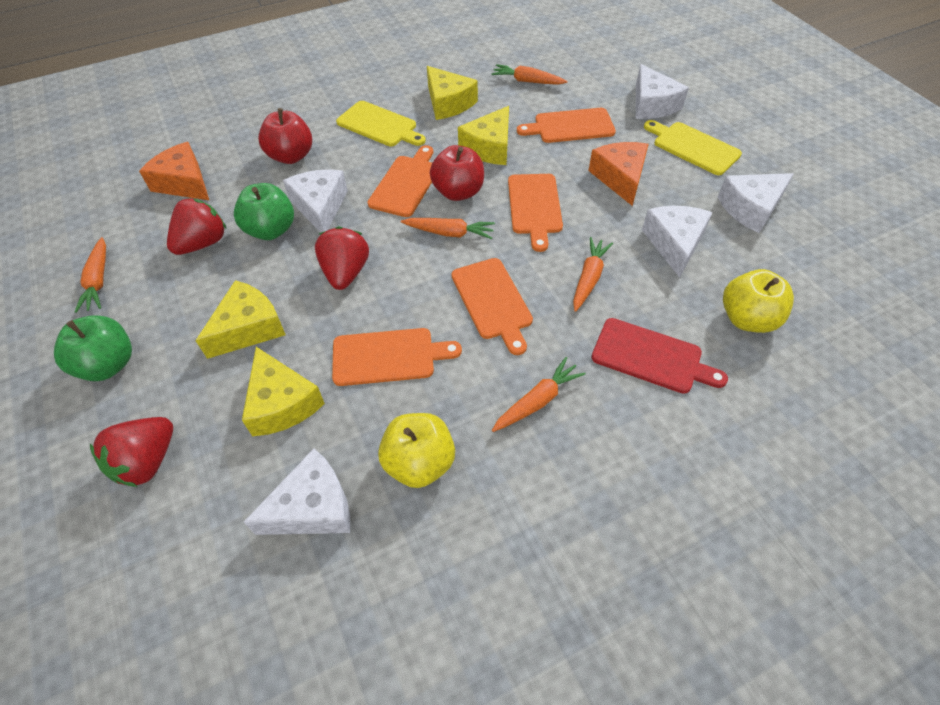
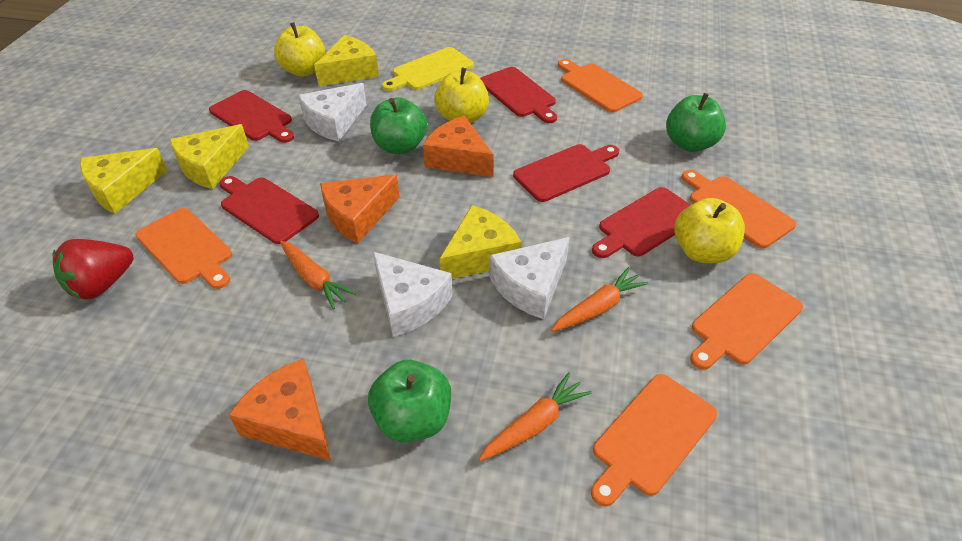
green apple: 2 -> 3
orange carrot: 5 -> 3
orange cheese: 2 -> 3
red apple: 2 -> 0
red cutting board: 1 -> 5
red strawberry: 3 -> 1
white cheese: 5 -> 3
yellow apple: 2 -> 3
yellow cutting board: 2 -> 1

